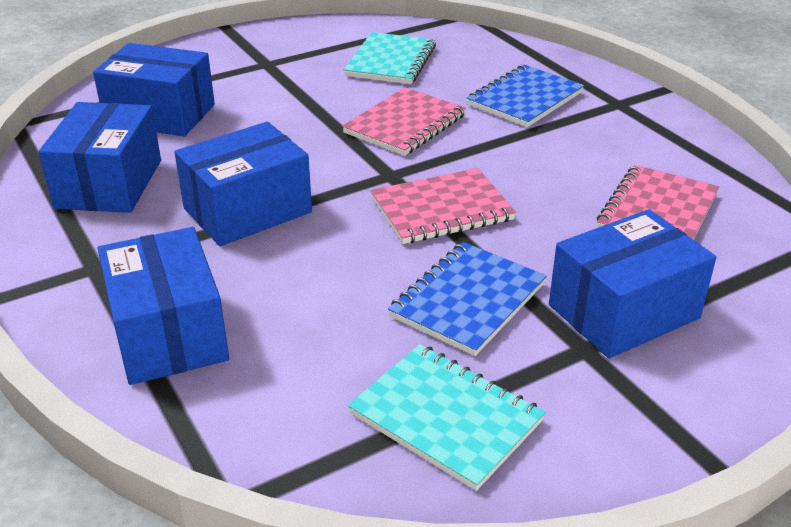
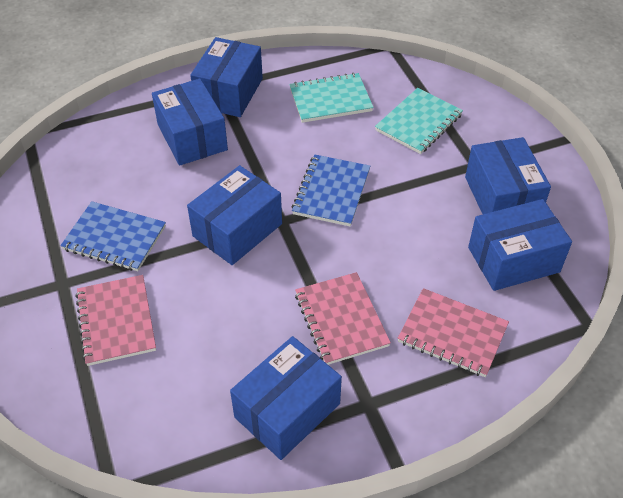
blue box: 5 -> 6

